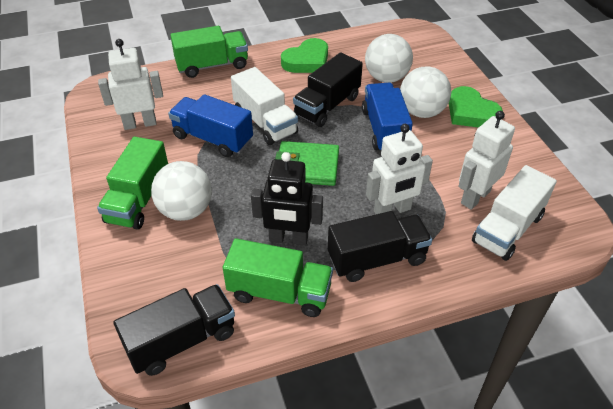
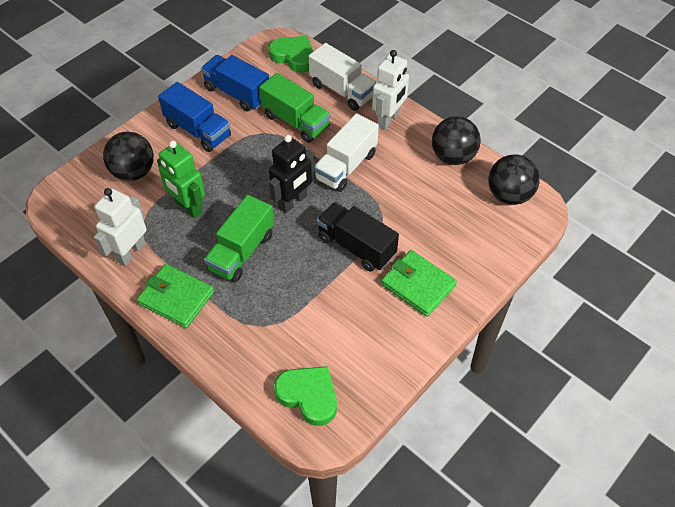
black ball: 0 -> 3
black truck: 3 -> 1
green robot: 0 -> 1
green truck: 3 -> 2
green wallet: 1 -> 2
white ball: 3 -> 0
white robot: 3 -> 2

